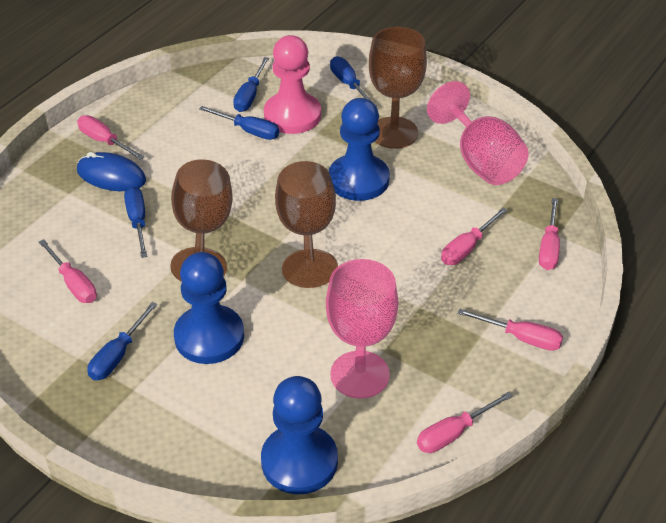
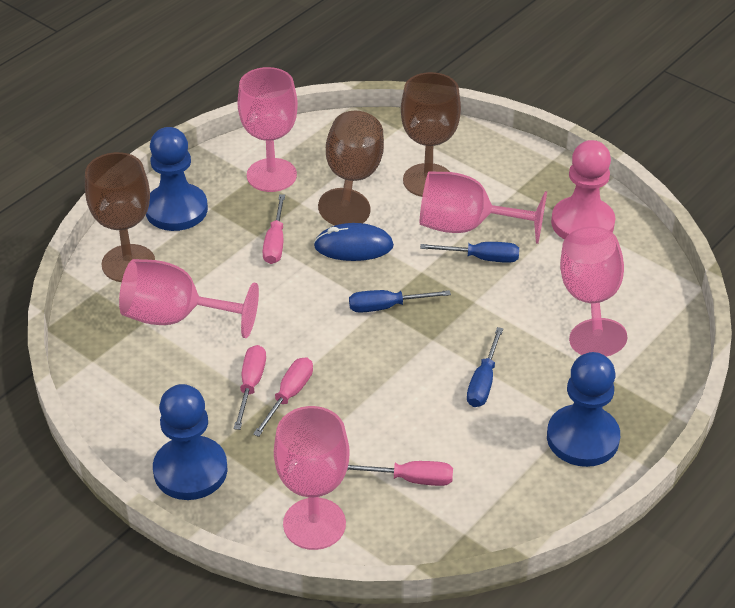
blue screwdriver: 5 -> 3
pink goblet: 2 -> 5
pink screwdriver: 6 -> 4

